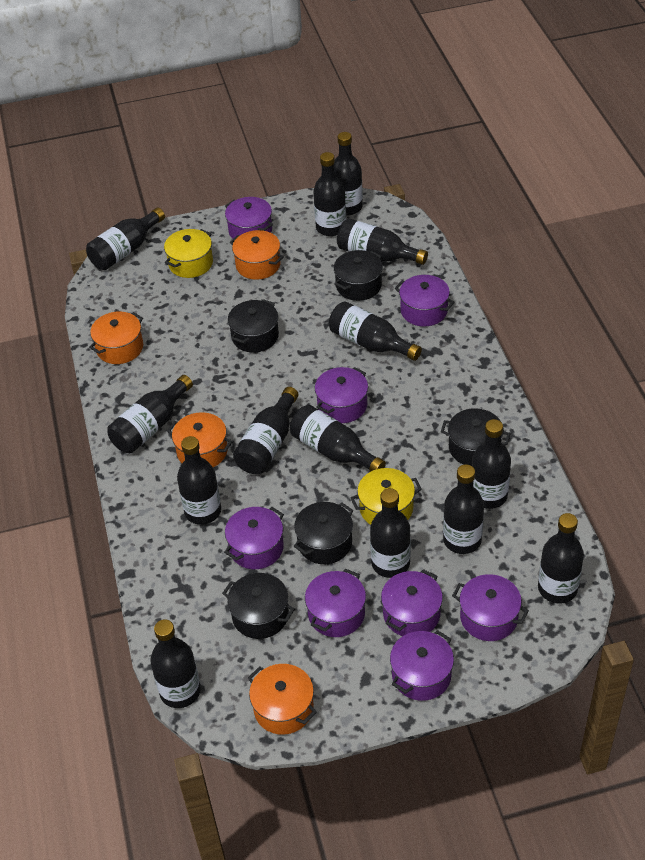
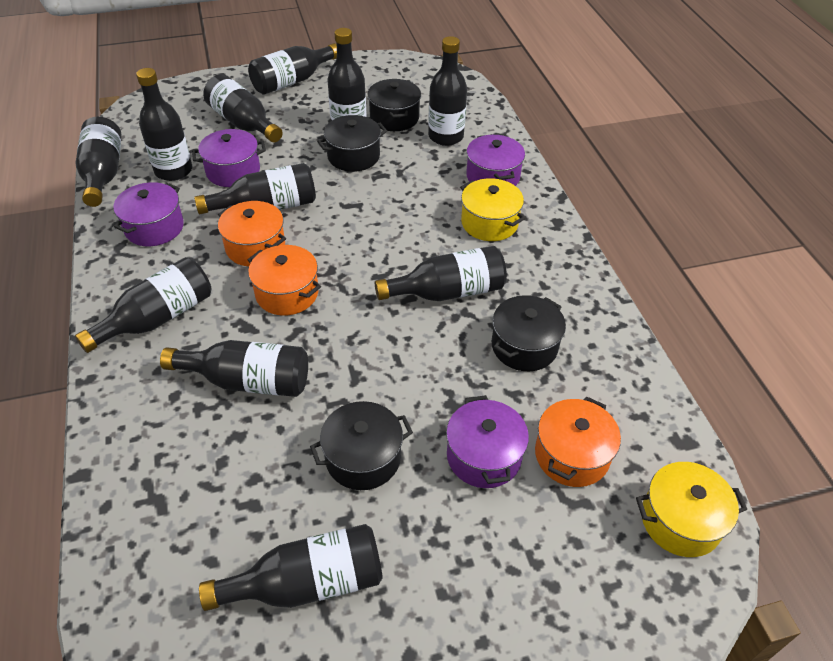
black bottle: 14 -> 11
black pot: 5 -> 4
orange pot: 4 -> 3
purple pot: 8 -> 4

